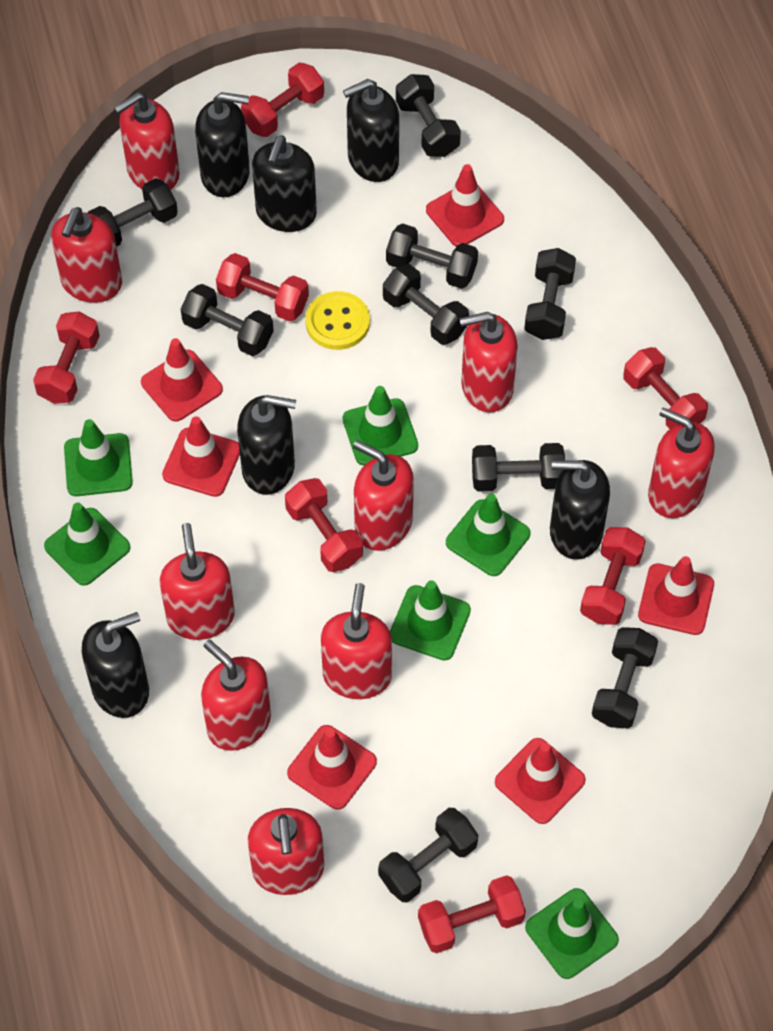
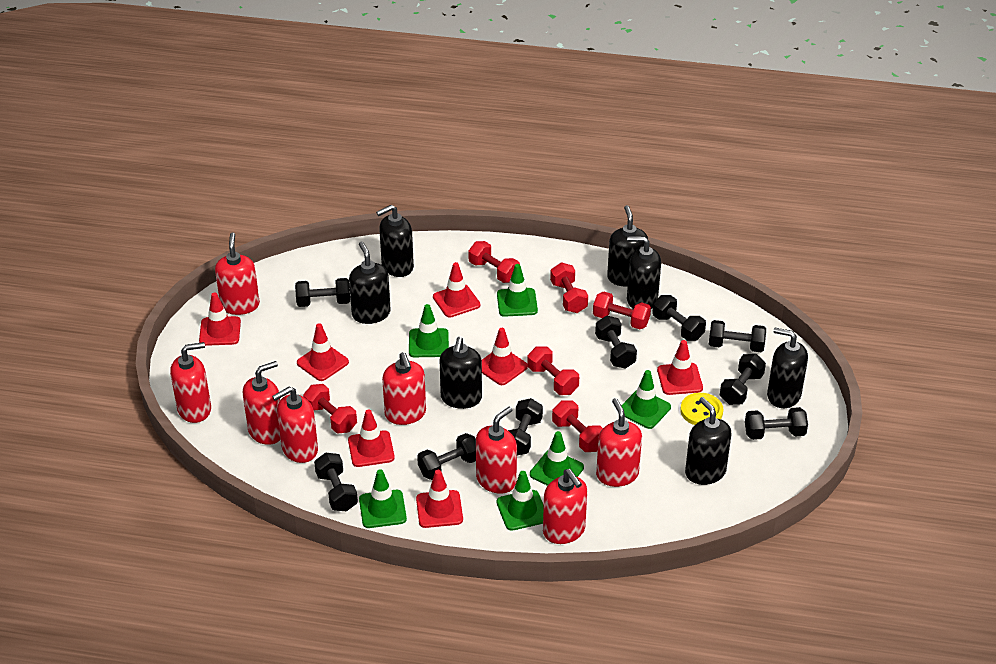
black soap dispenser: 6 -> 7
red dumbbell: 7 -> 6
red soap dispenser: 9 -> 8
red traffic cone: 6 -> 7

